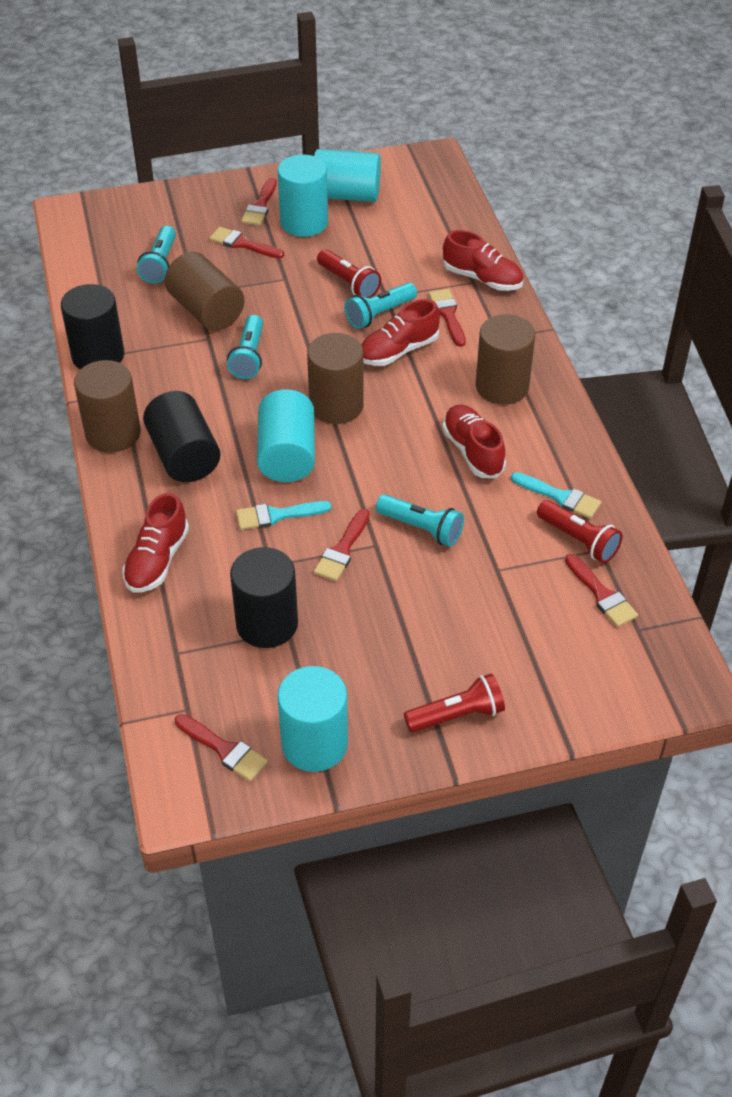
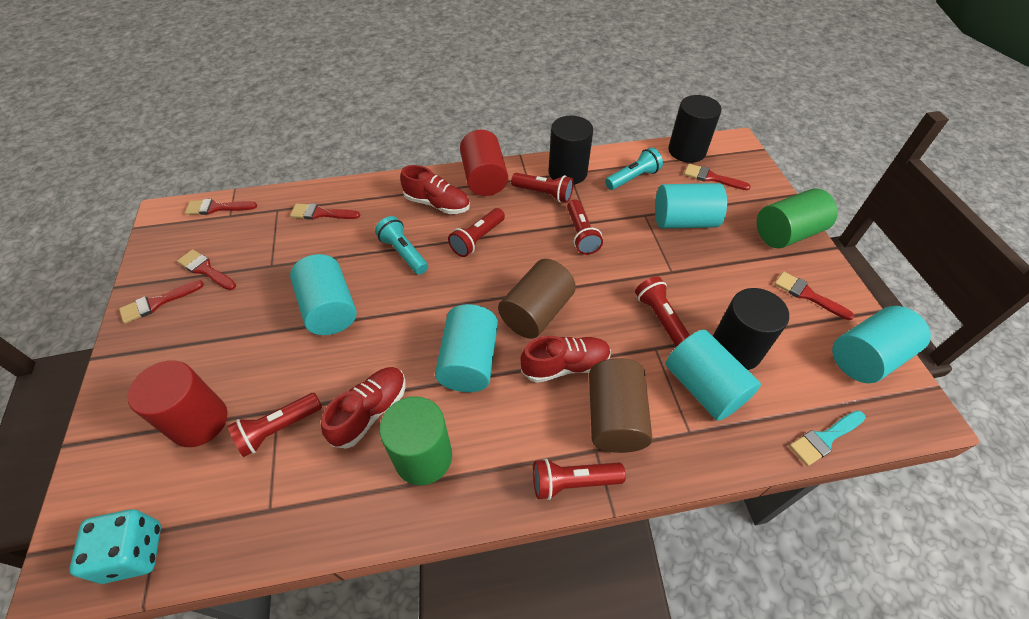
brown cylinder: 4 -> 2
green cylinder: 0 -> 2
red cylinder: 0 -> 2
red flashlight: 3 -> 6
red shoe: 4 -> 3
turquoise brush: 2 -> 1
turquoise cylinder: 4 -> 5
turquoise dice: 0 -> 1
turquoise flashlight: 4 -> 2

